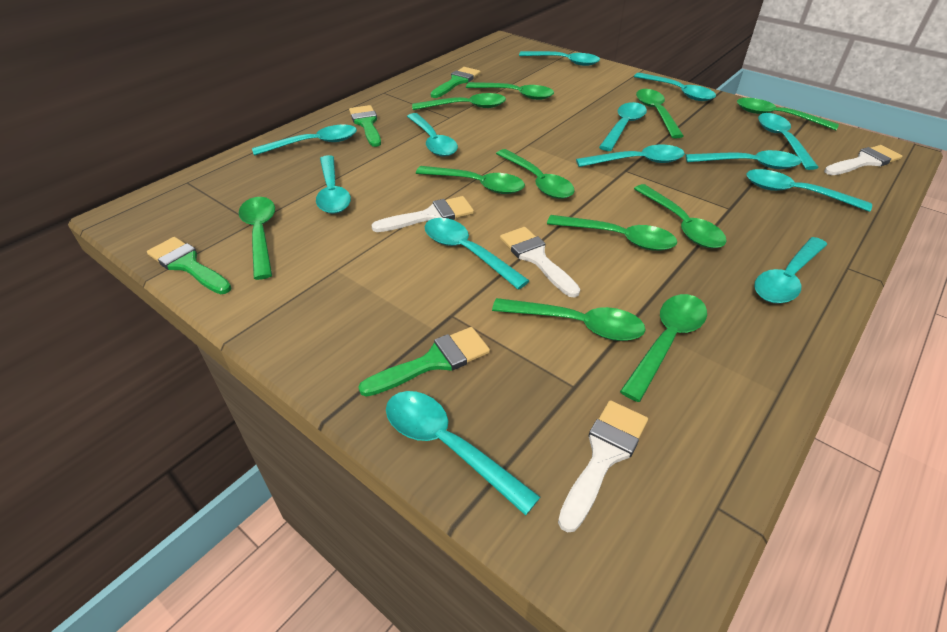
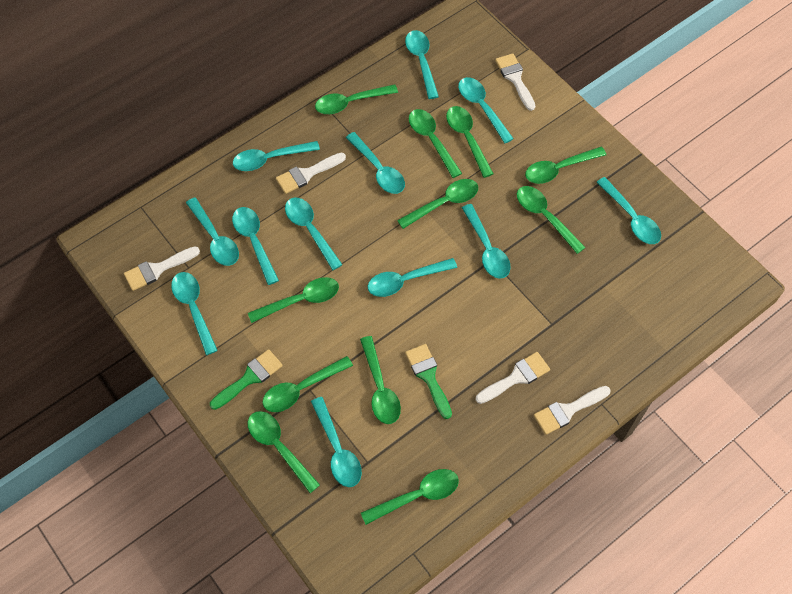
green brush: 4 -> 2
turquoise spoon: 13 -> 12
white brush: 4 -> 5

